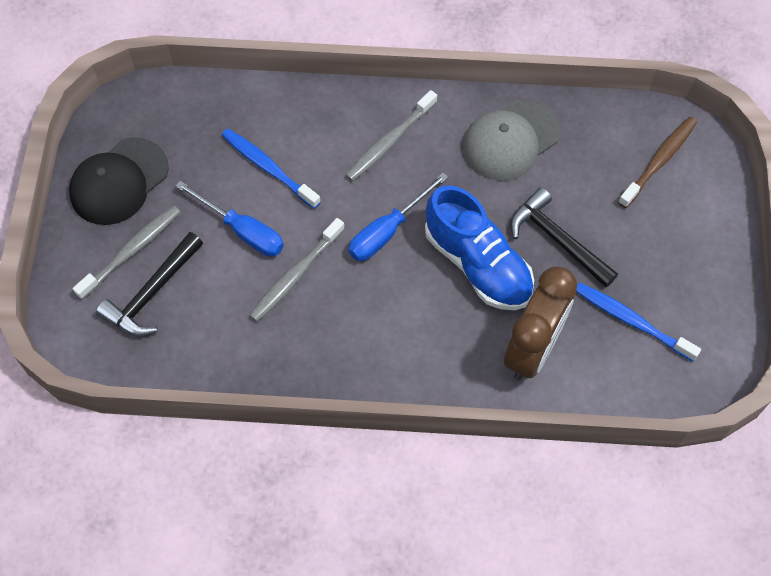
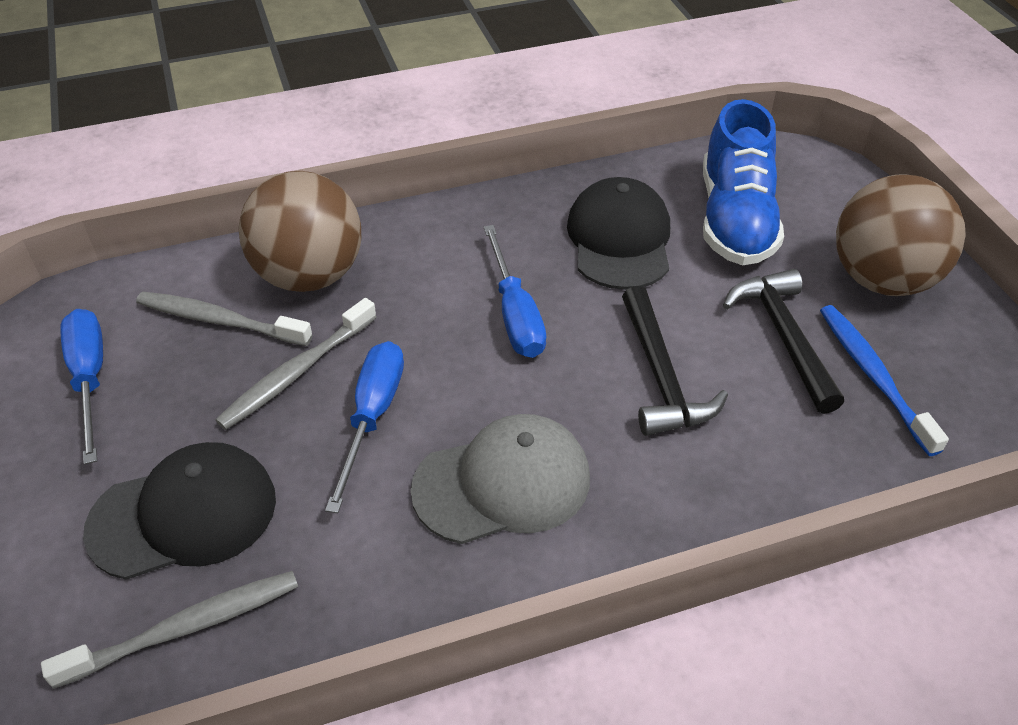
black cap: 1 -> 2
blue screwdriver: 2 -> 3
blue toothbrush: 2 -> 1
brown ball: 0 -> 2
brown clock: 1 -> 0
brown toothbrush: 1 -> 0

